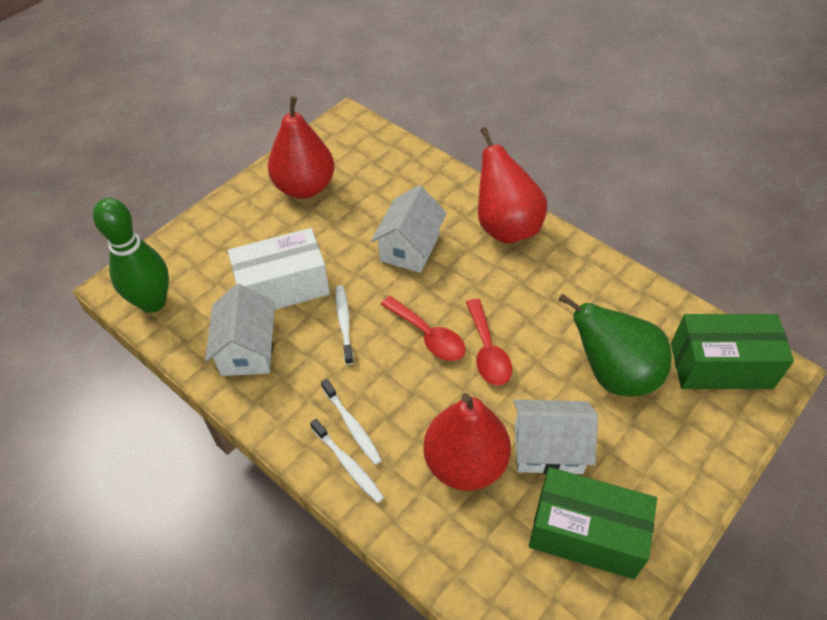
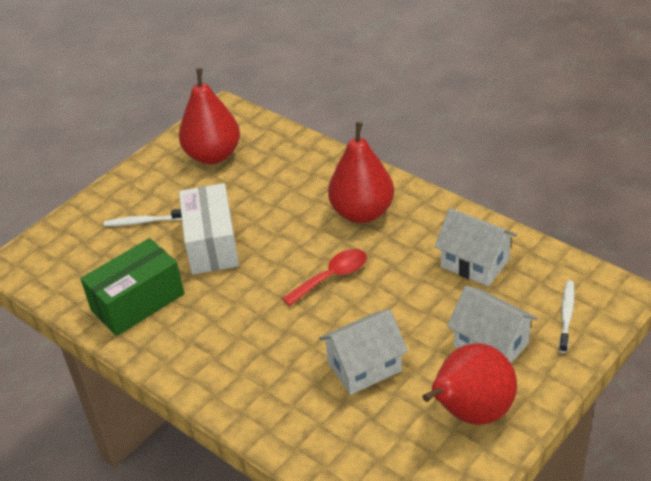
green bowling pin: 1 -> 0
green box: 2 -> 1
green pear: 1 -> 0
red spoon: 2 -> 1
white toothbrush: 3 -> 2

